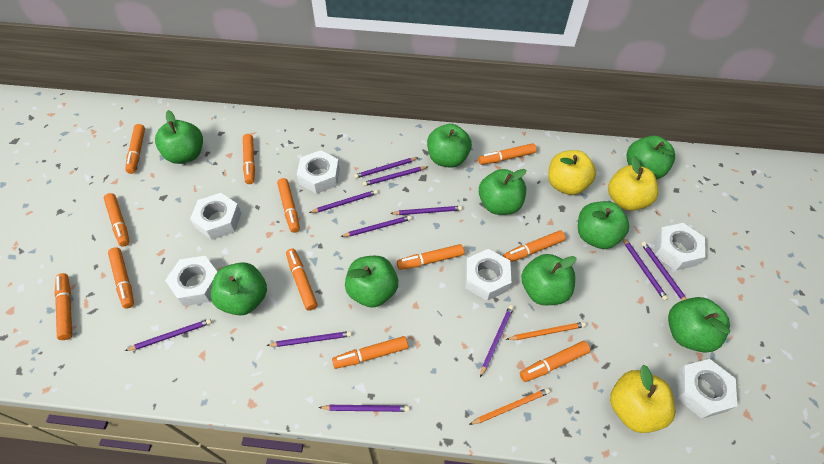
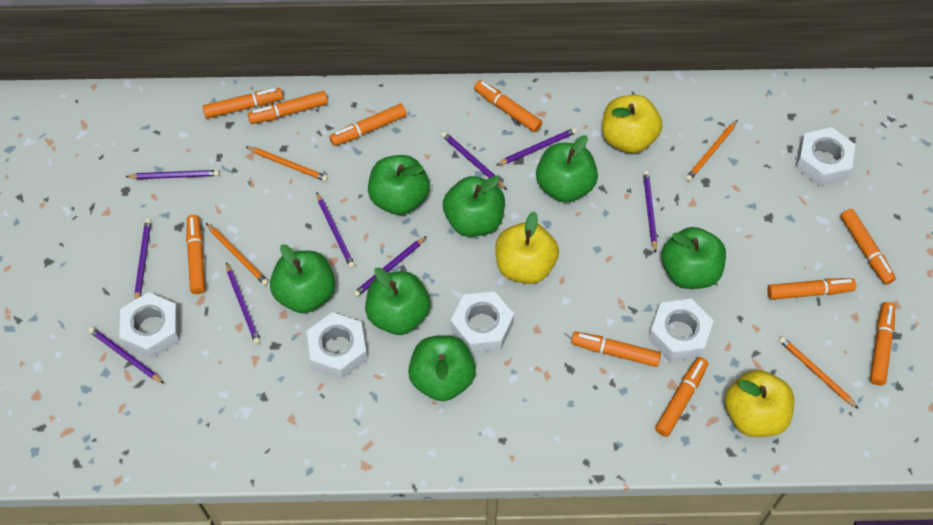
green apple: 9 -> 7
orange marker: 12 -> 10
orange pencil: 2 -> 4
purple pencil: 11 -> 9
white nut: 6 -> 5

